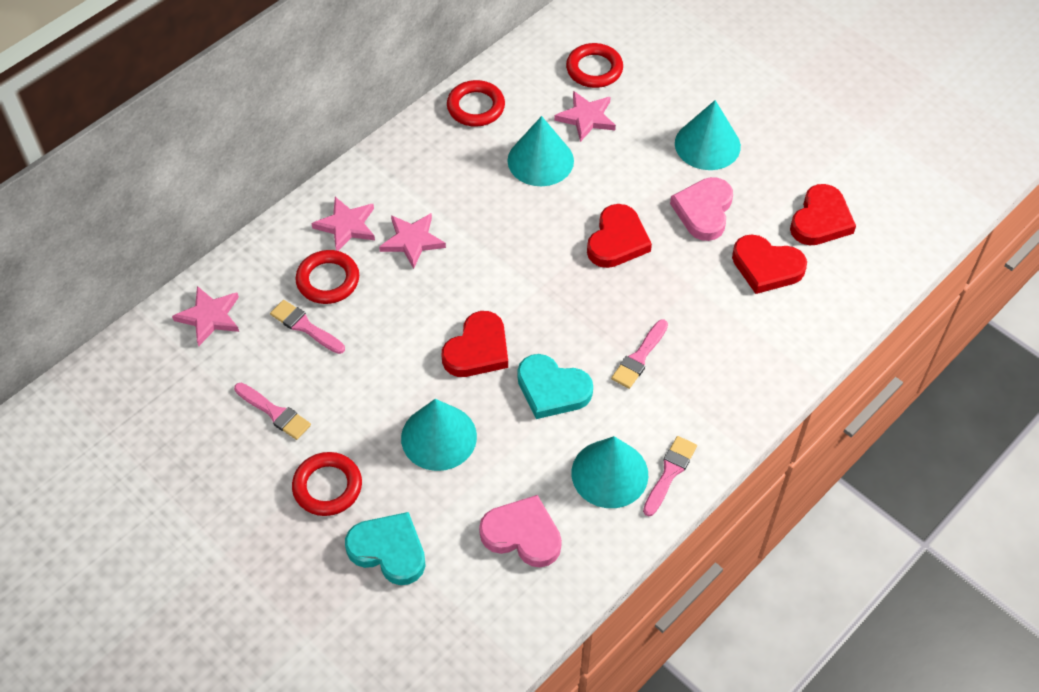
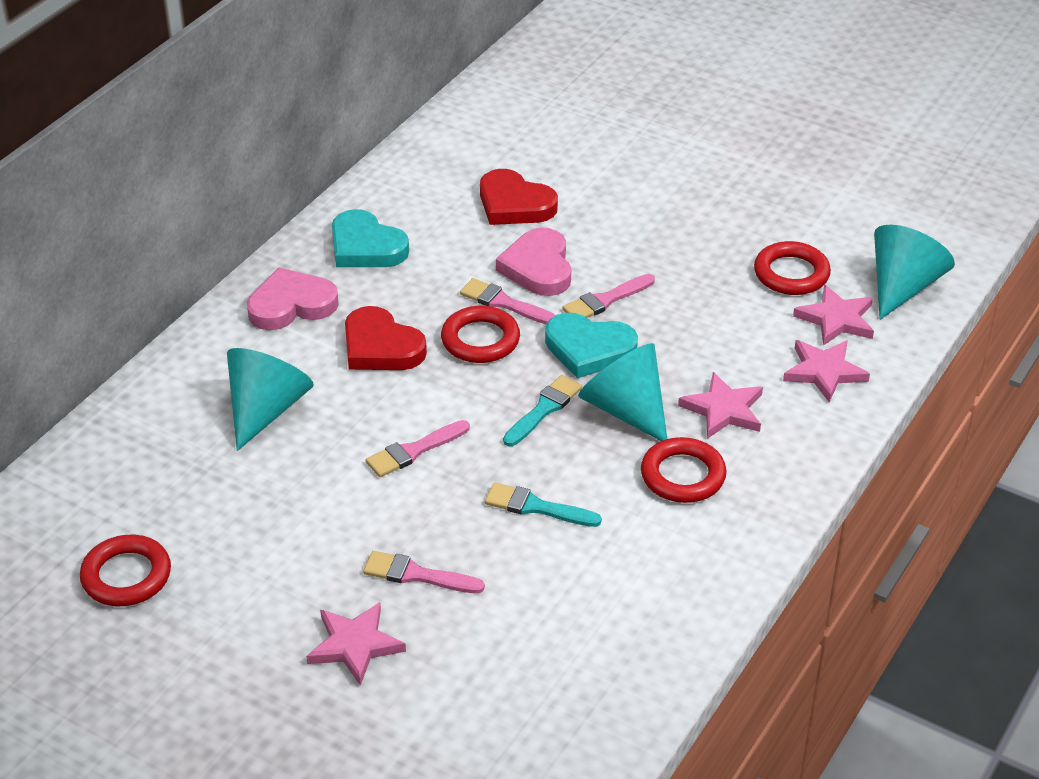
red heart: 4 -> 2
turquoise brush: 0 -> 2
turquoise cone: 4 -> 3

